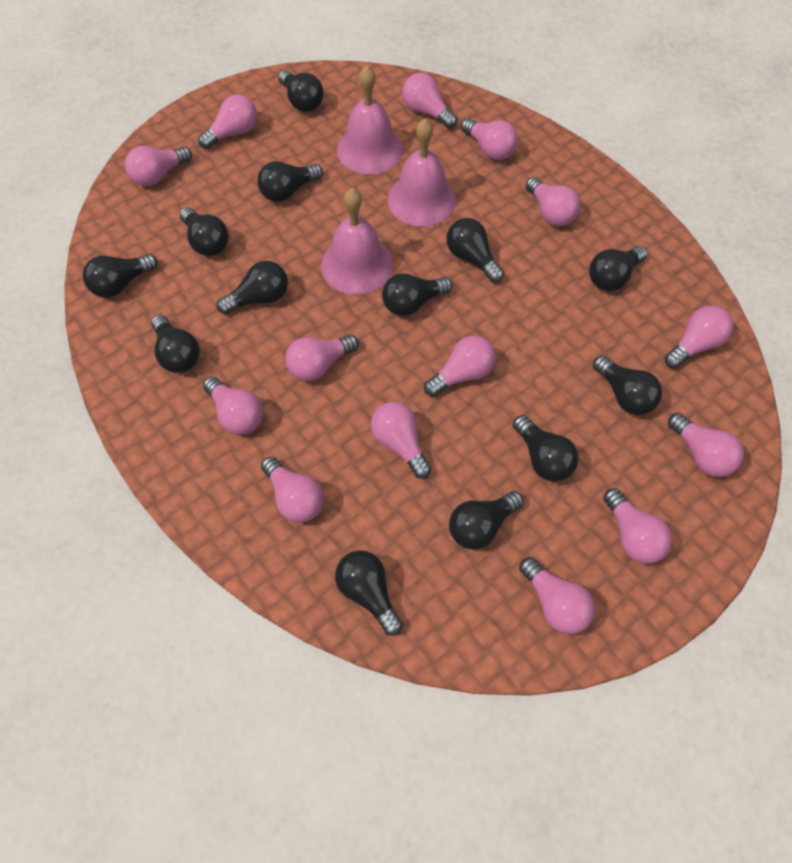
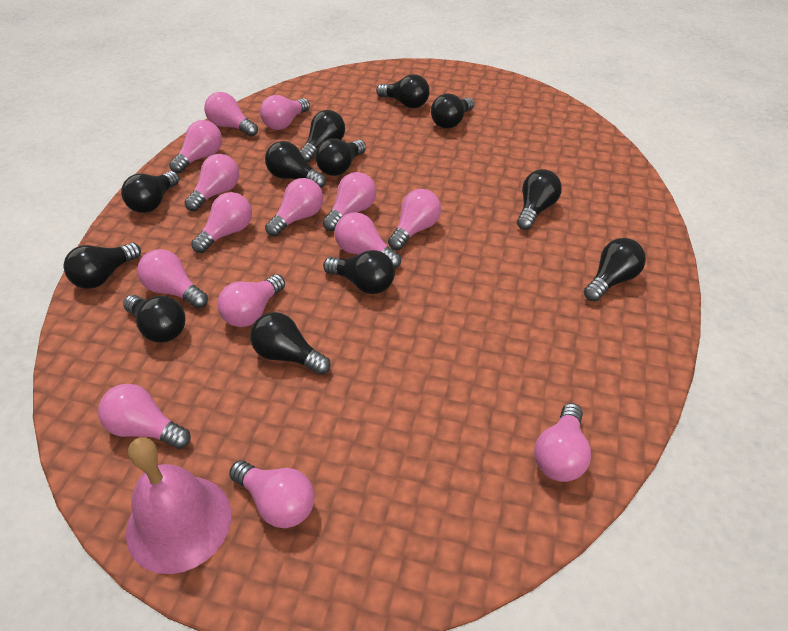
black light bulb: 13 -> 12
pink bell: 3 -> 1

